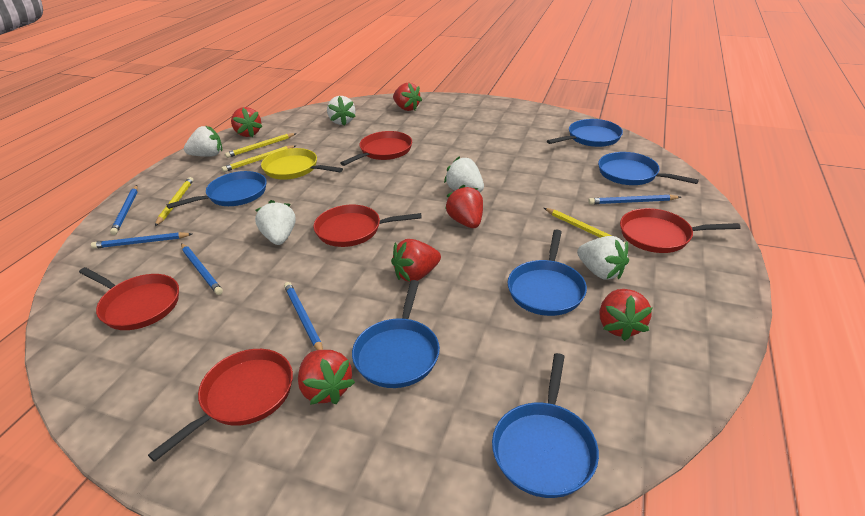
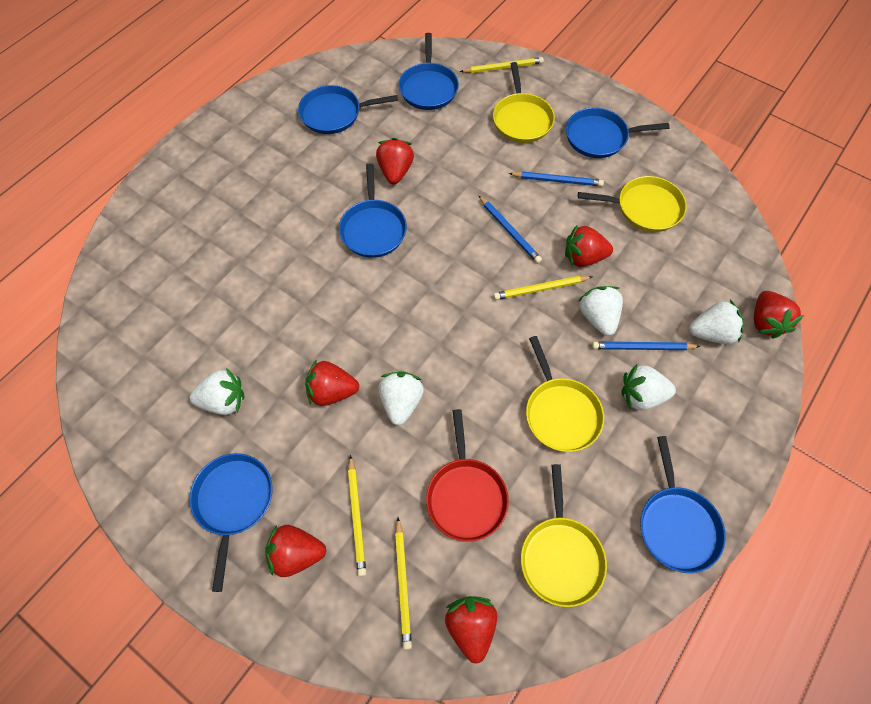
blue pencil: 5 -> 3
red pan: 5 -> 1
yellow pan: 1 -> 4

